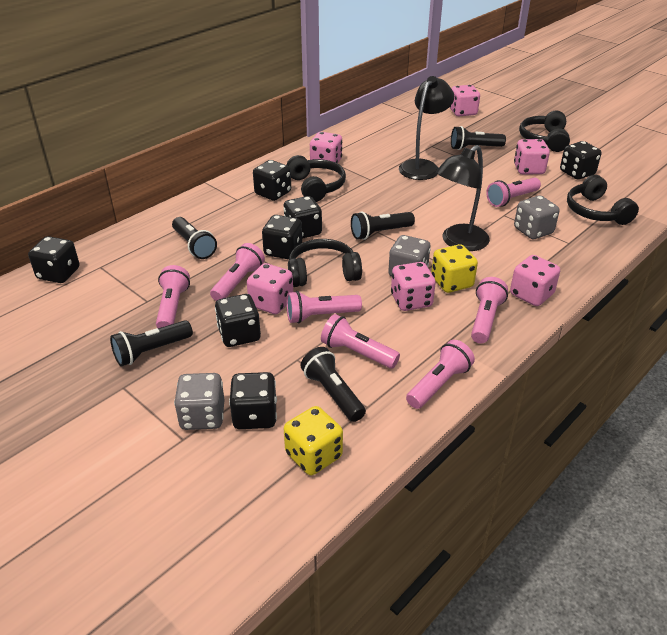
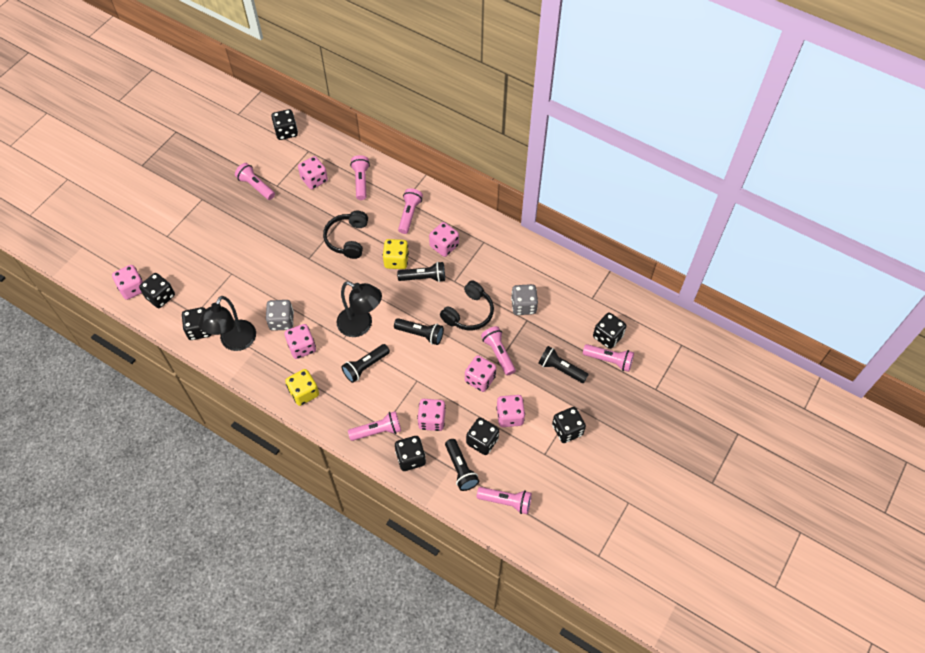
black headphones: 4 -> 2
grey dice: 3 -> 2
pink dice: 6 -> 7

